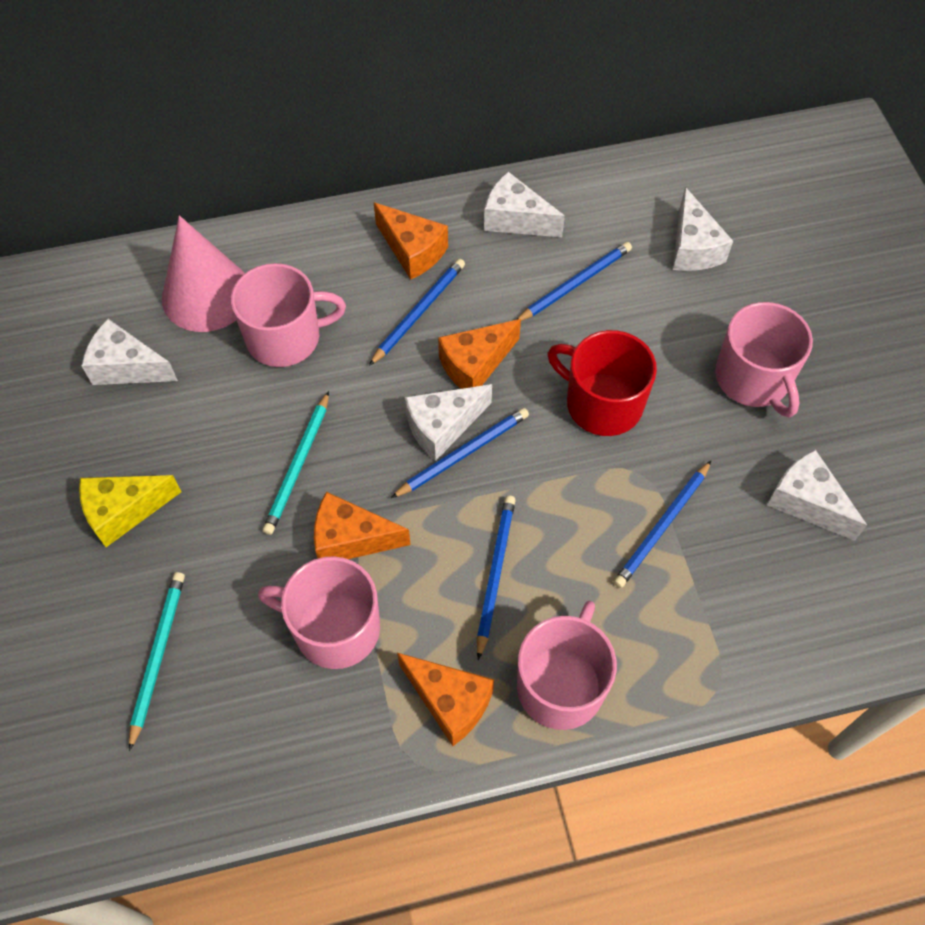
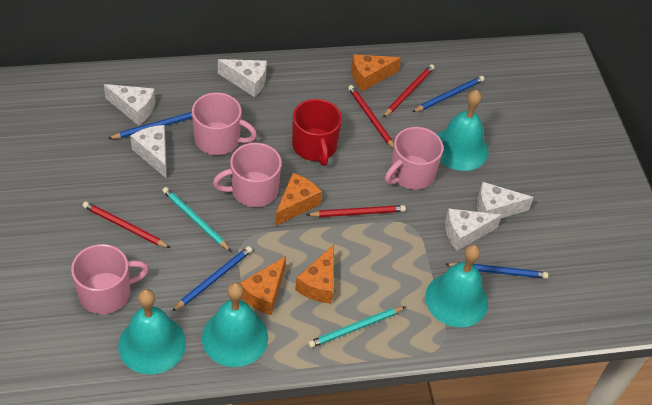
blue pencil: 5 -> 4
pink cone: 1 -> 0
red pencil: 0 -> 4
turquoise bell: 0 -> 4
yellow cheese: 1 -> 0

